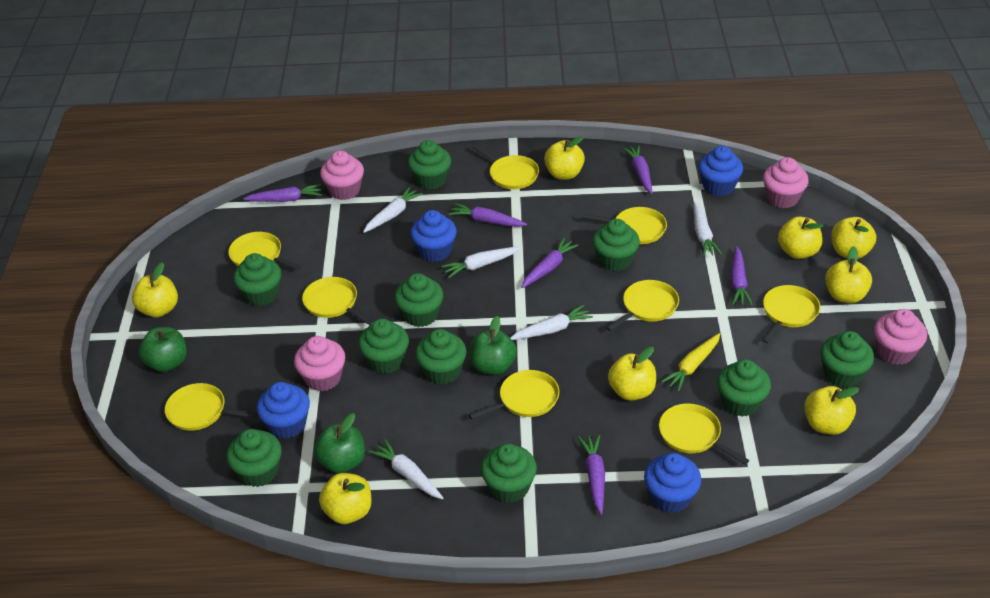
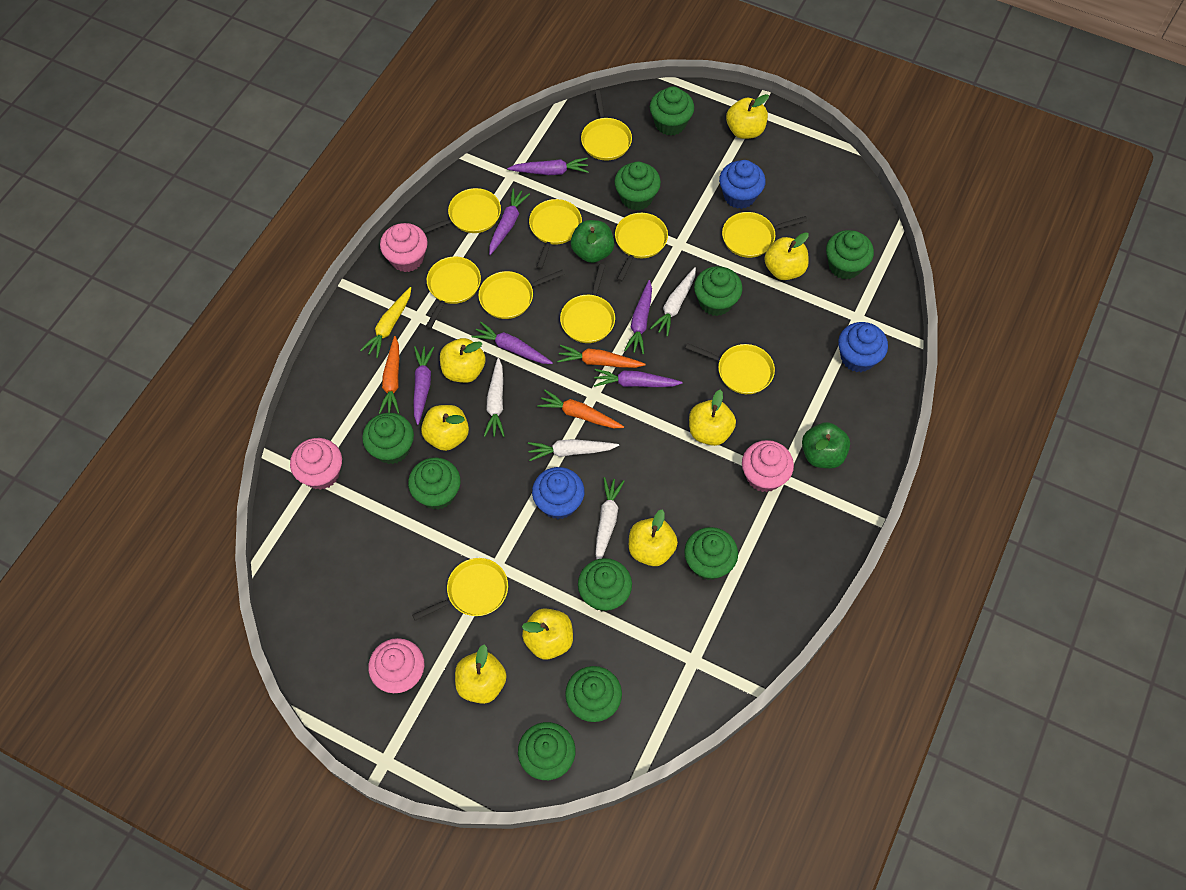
blue cupcake: 4 -> 3
green apple: 3 -> 2
orange carrot: 0 -> 3
white carrot: 5 -> 4
yellow pan: 9 -> 10

